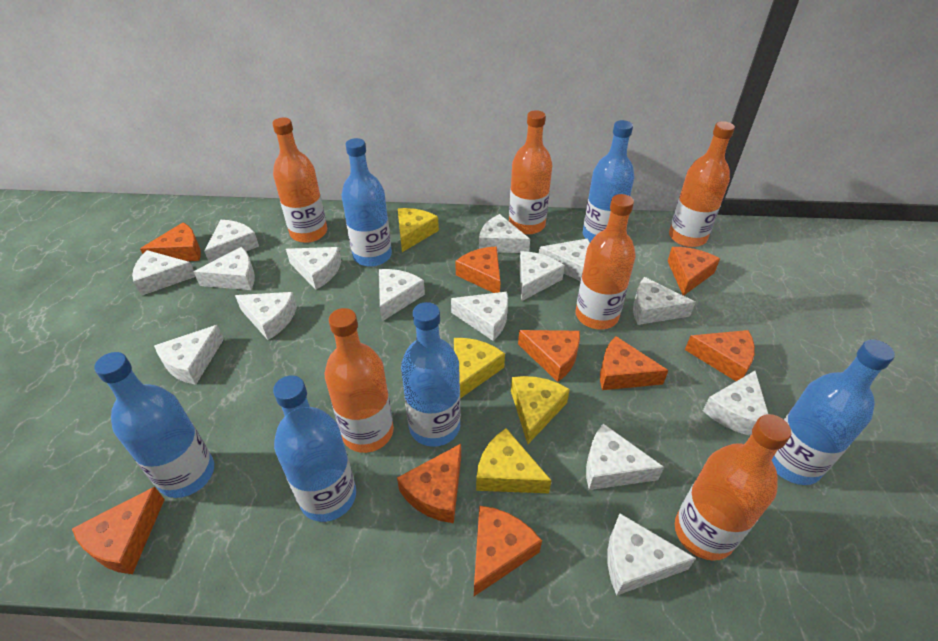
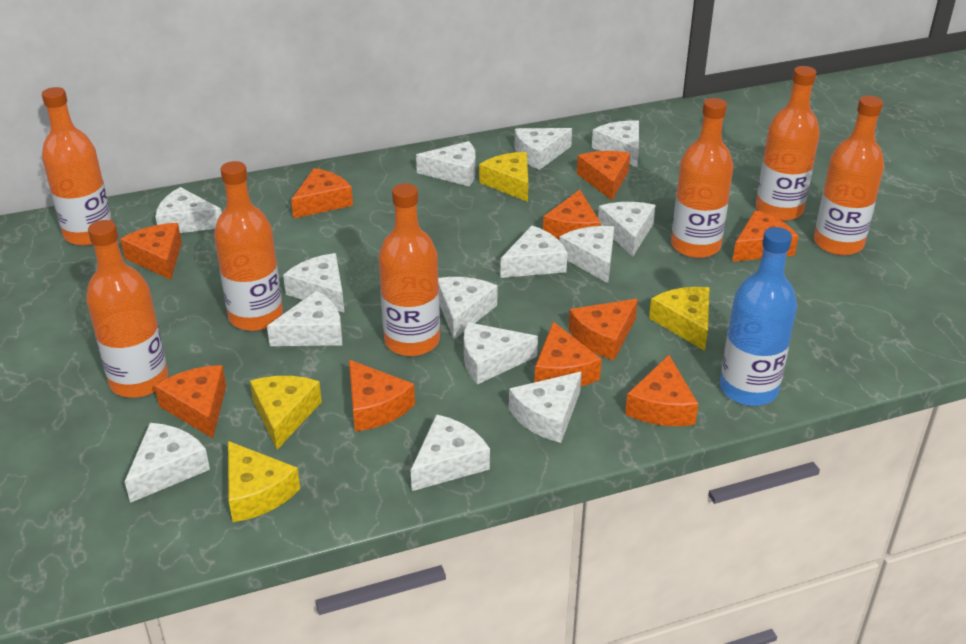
blue bottle: 6 -> 1
orange bottle: 6 -> 7
orange cheese: 9 -> 10
white cheese: 15 -> 14

